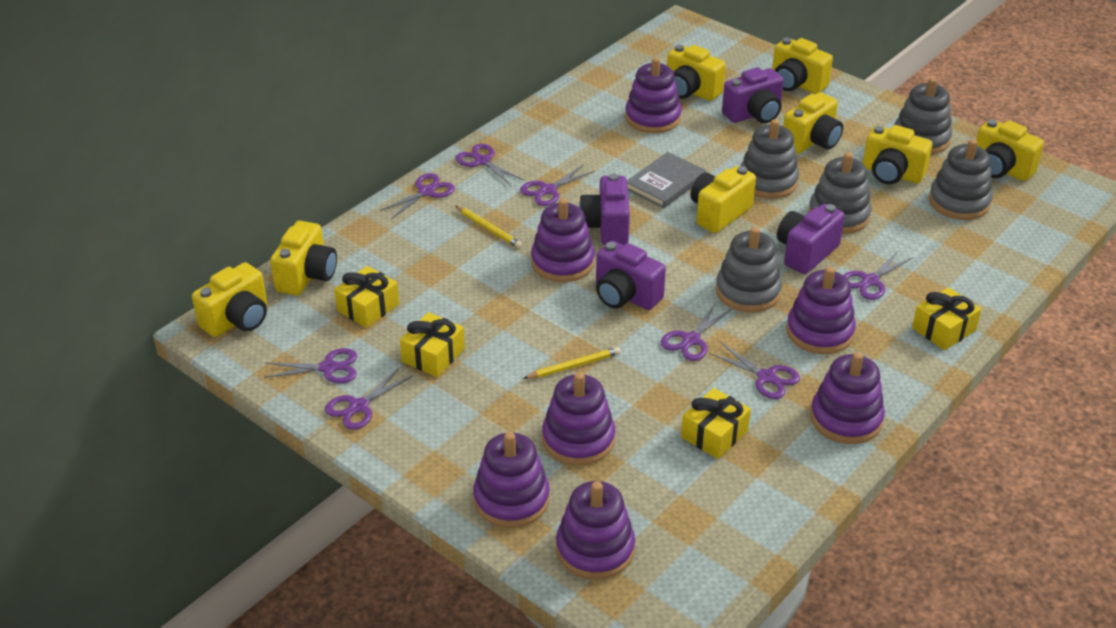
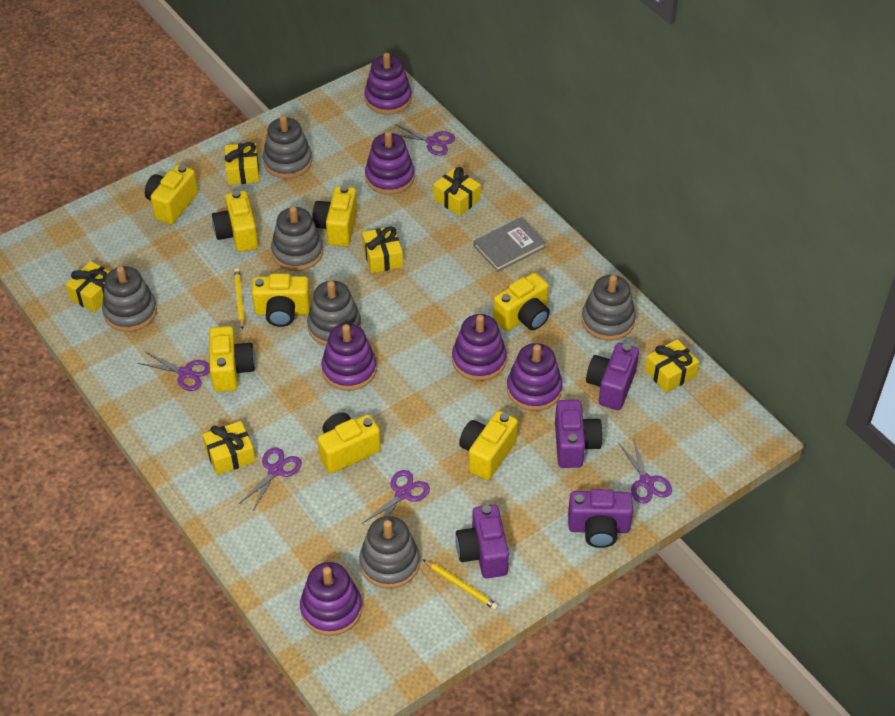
grey stacking toy: 5 -> 6
purple scissors: 8 -> 5
purple stacking toy: 7 -> 6
yellow gift: 4 -> 6

